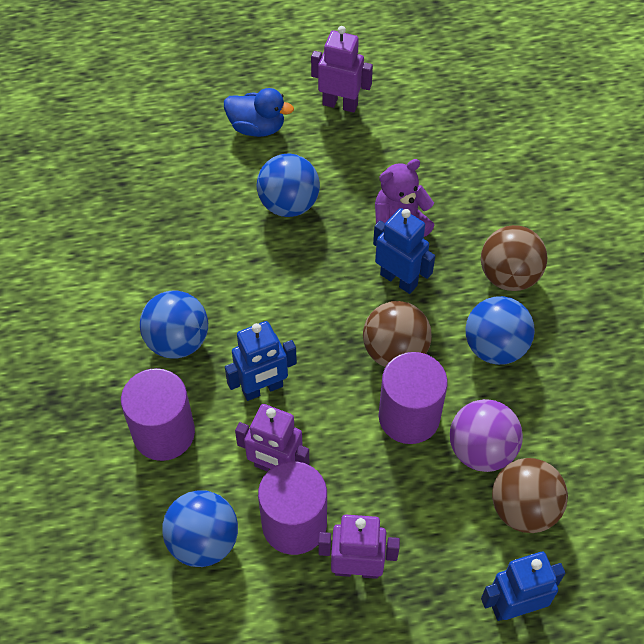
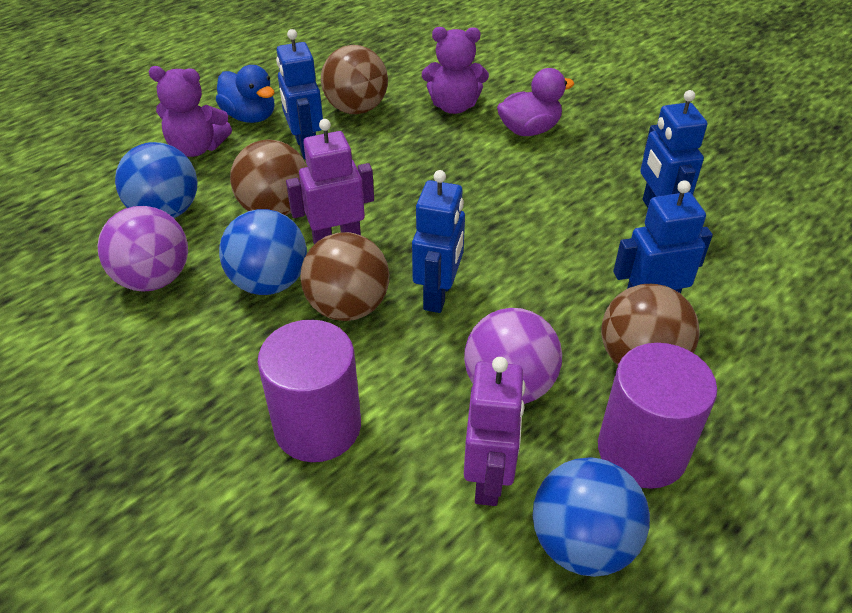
blue ball: 4 -> 3
blue robot: 3 -> 4
brown ball: 3 -> 4
purple ball: 1 -> 2
purple cylinder: 3 -> 2
purple duck: 0 -> 1
purple robot: 3 -> 2
purple teddy bear: 1 -> 2

